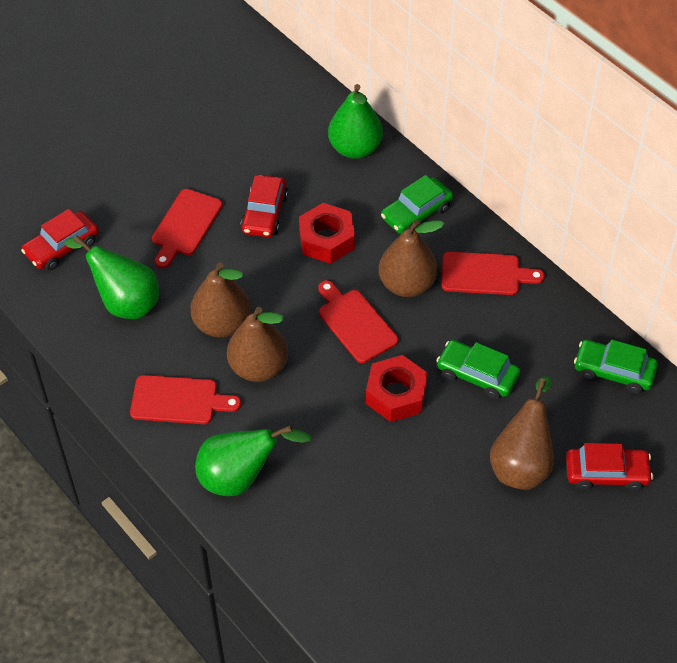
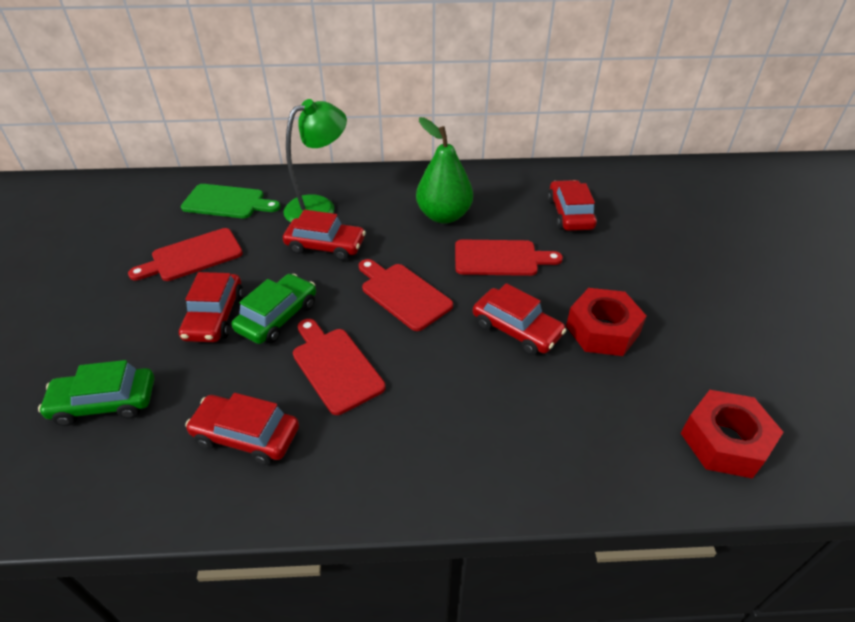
brown pear: 4 -> 0
green car: 3 -> 2
green cutting board: 0 -> 1
green lamp: 0 -> 1
green pear: 3 -> 1
red car: 3 -> 5

